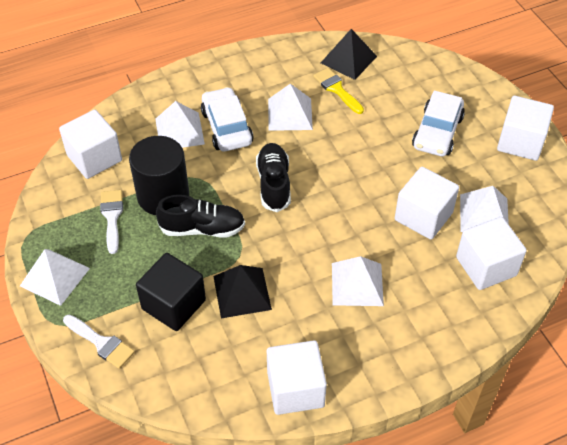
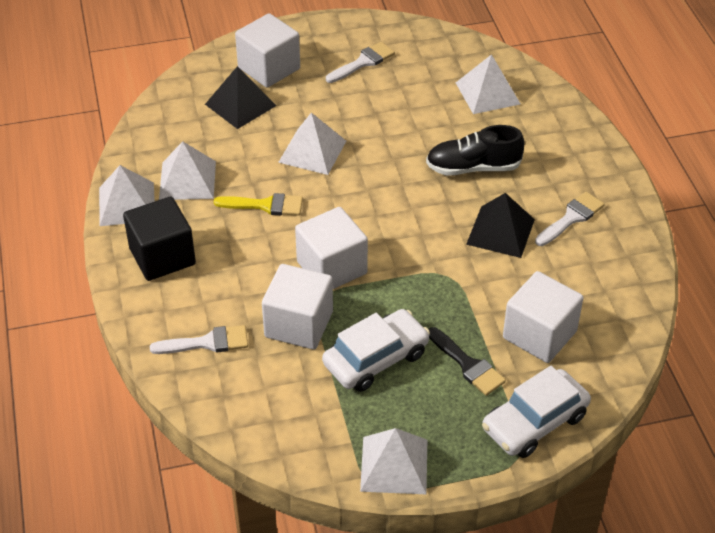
black brush: 0 -> 1
black cylinder: 1 -> 0
black shoe: 2 -> 1
white brush: 2 -> 3
white cube: 5 -> 4

